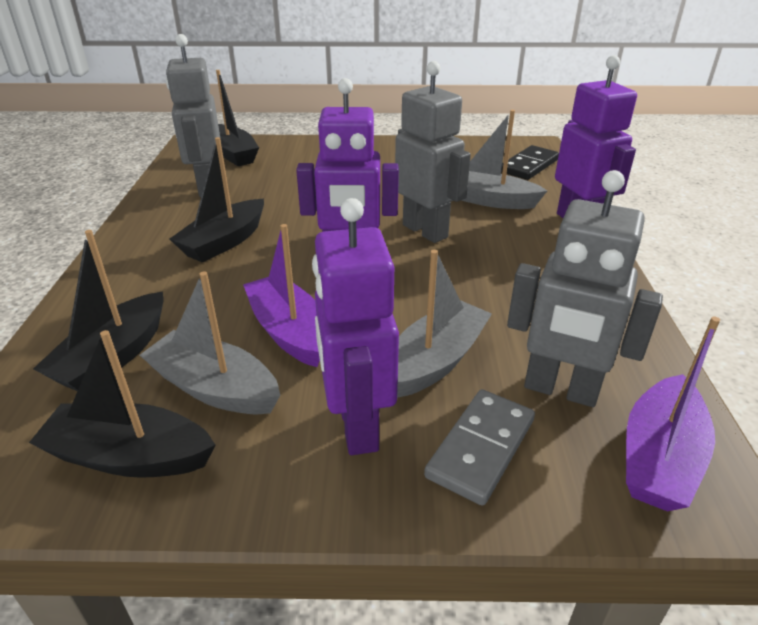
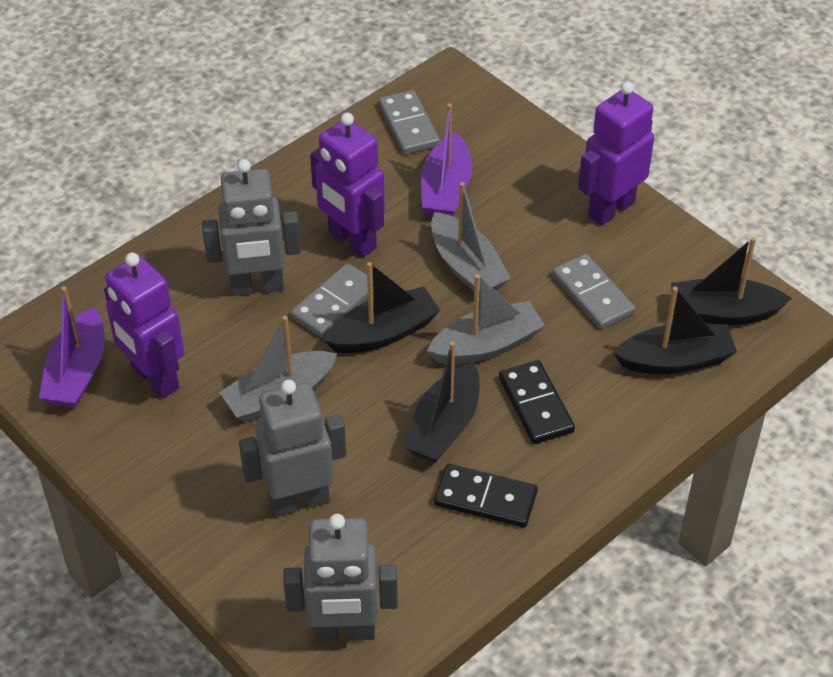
black domino: 1 -> 2
grey domino: 1 -> 3

